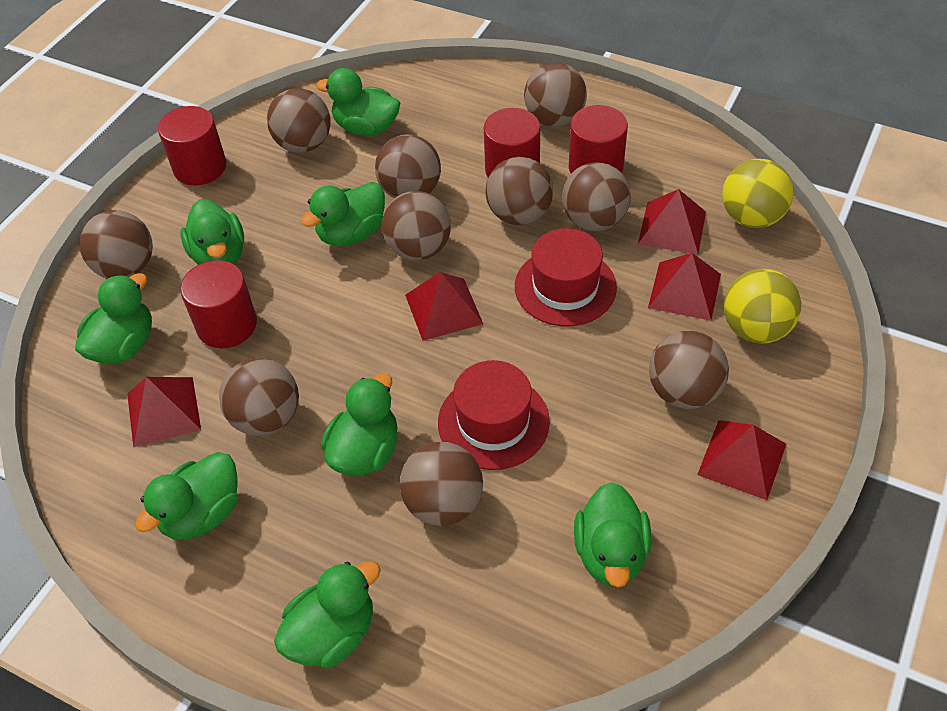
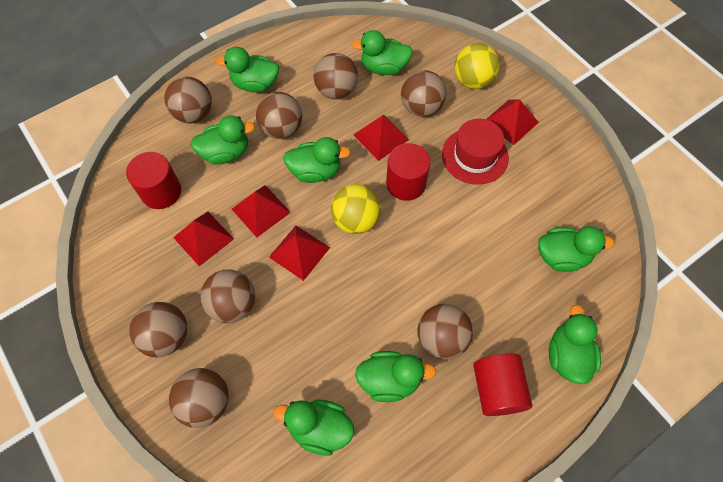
brown ball: 10 -> 8
red cylinder: 4 -> 3
red hat: 2 -> 1

